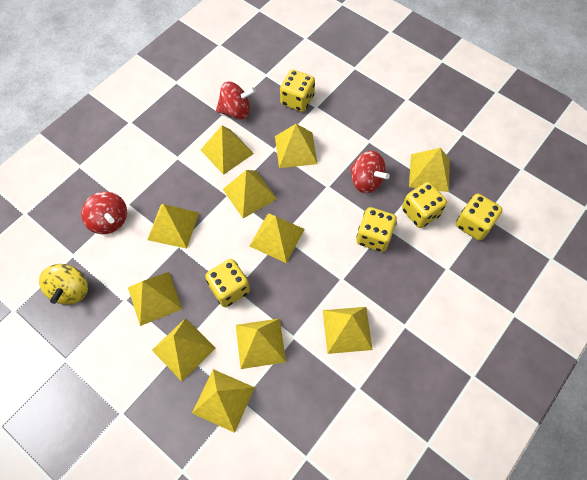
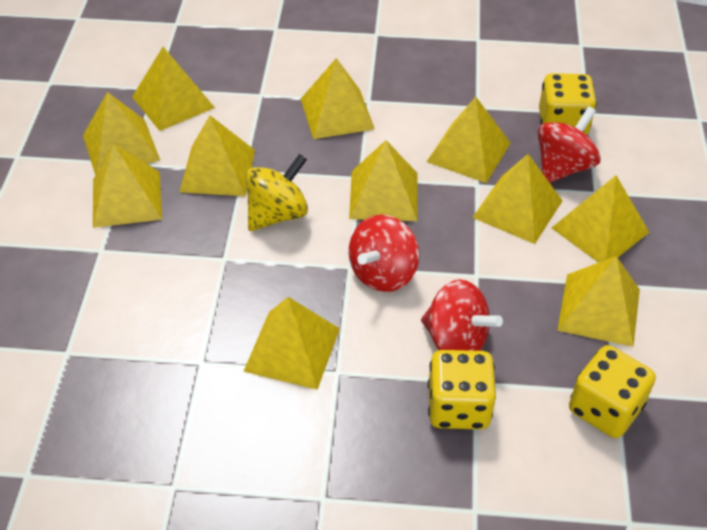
yellow dice: 5 -> 3

